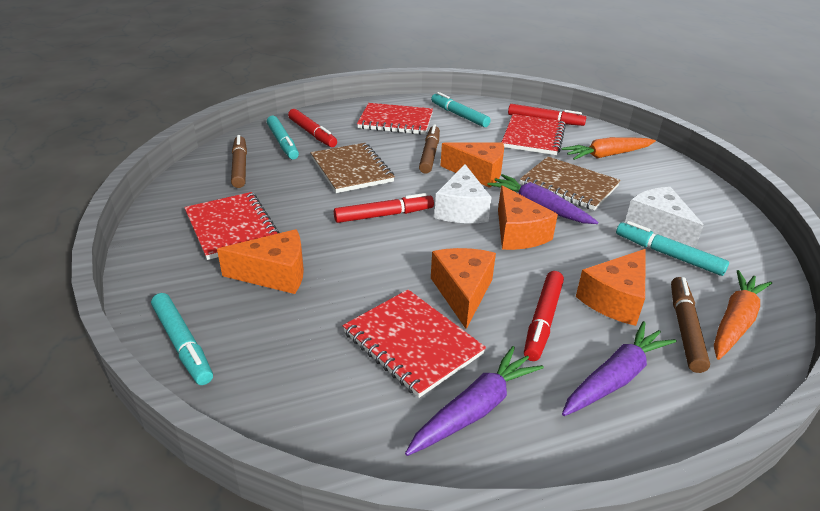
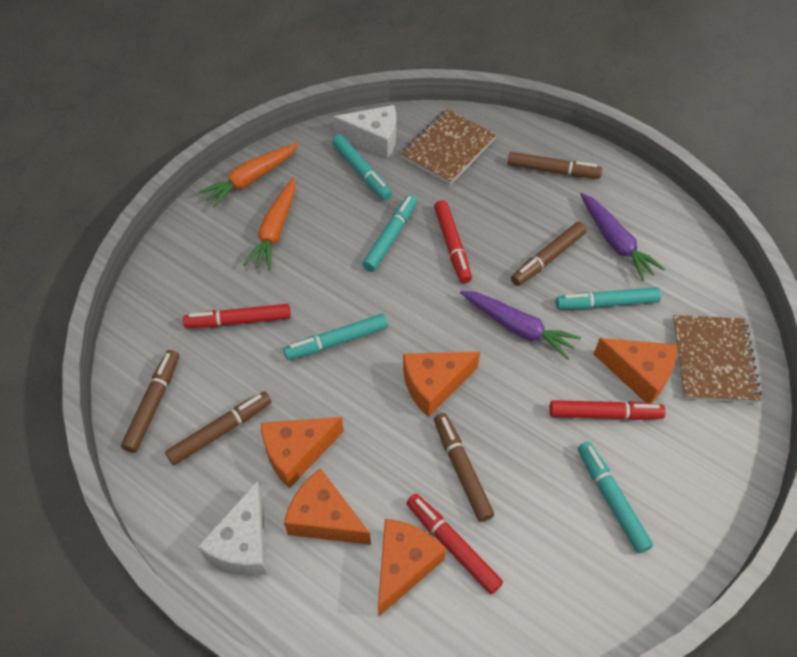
brown marker: 3 -> 5
purple carrot: 3 -> 2
red notebook: 4 -> 0
turquoise marker: 4 -> 5

